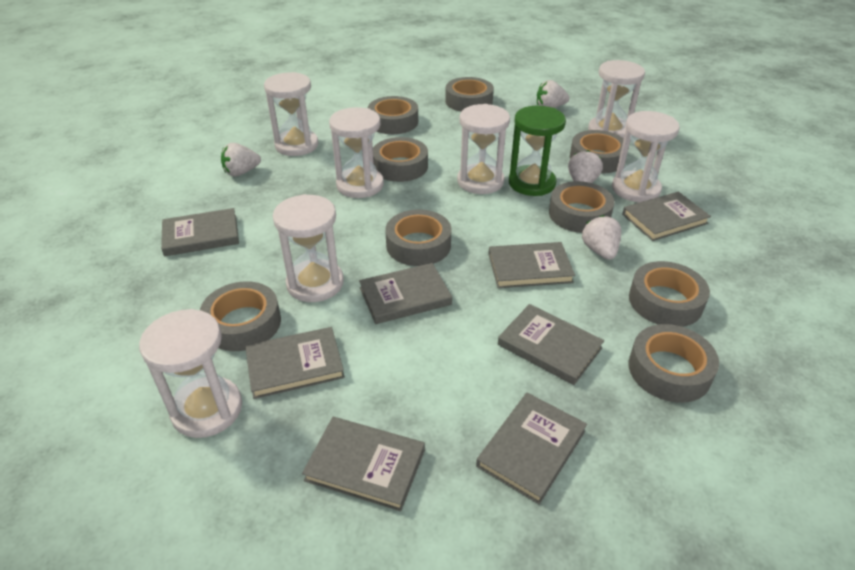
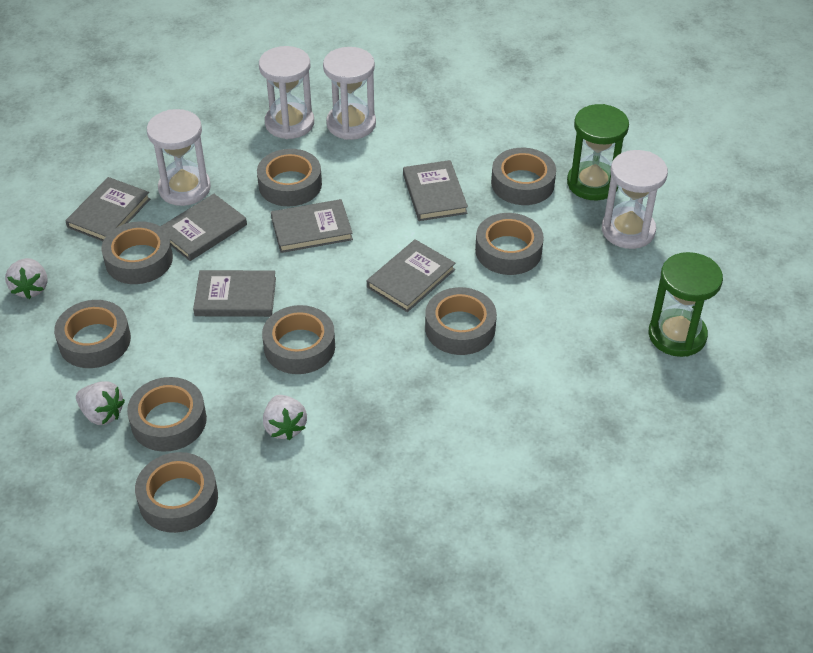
green hourglass: 1 -> 2
grey book: 8 -> 6
white hourglass: 7 -> 4
white strawberry: 4 -> 3

